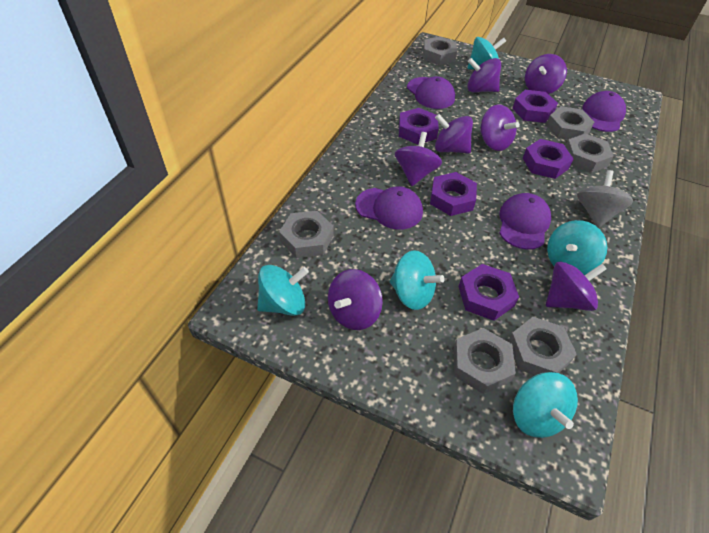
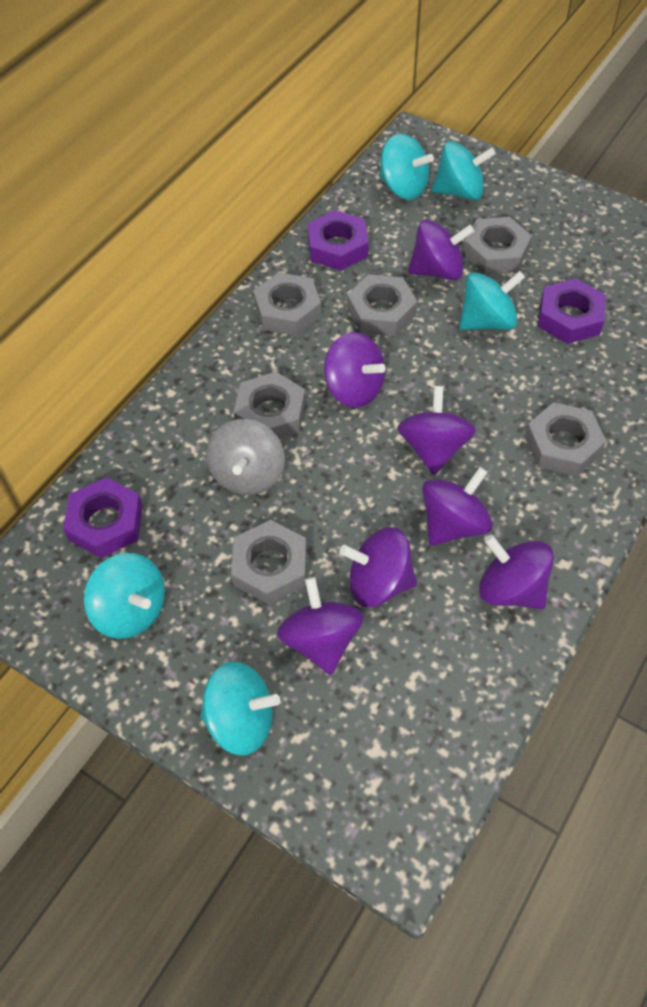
purple cap: 4 -> 0
purple nut: 5 -> 3

